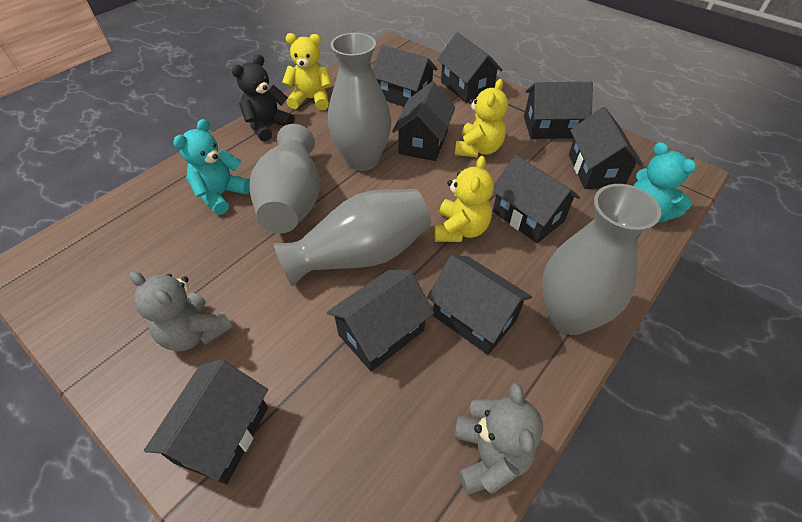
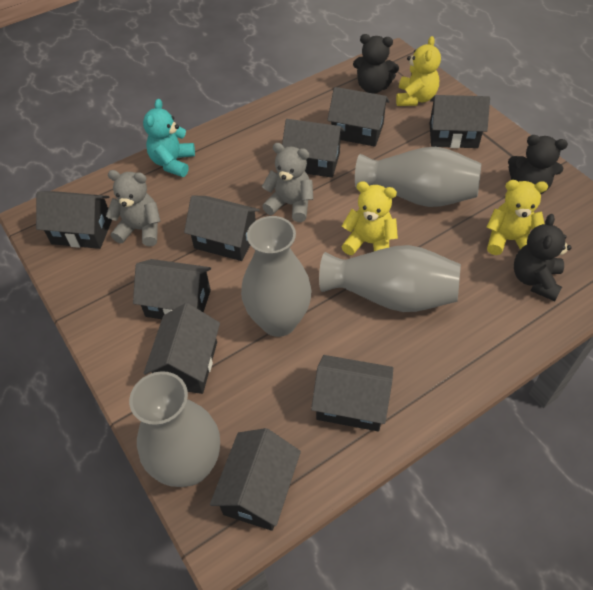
black teddy bear: 1 -> 3
turquoise teddy bear: 2 -> 1

